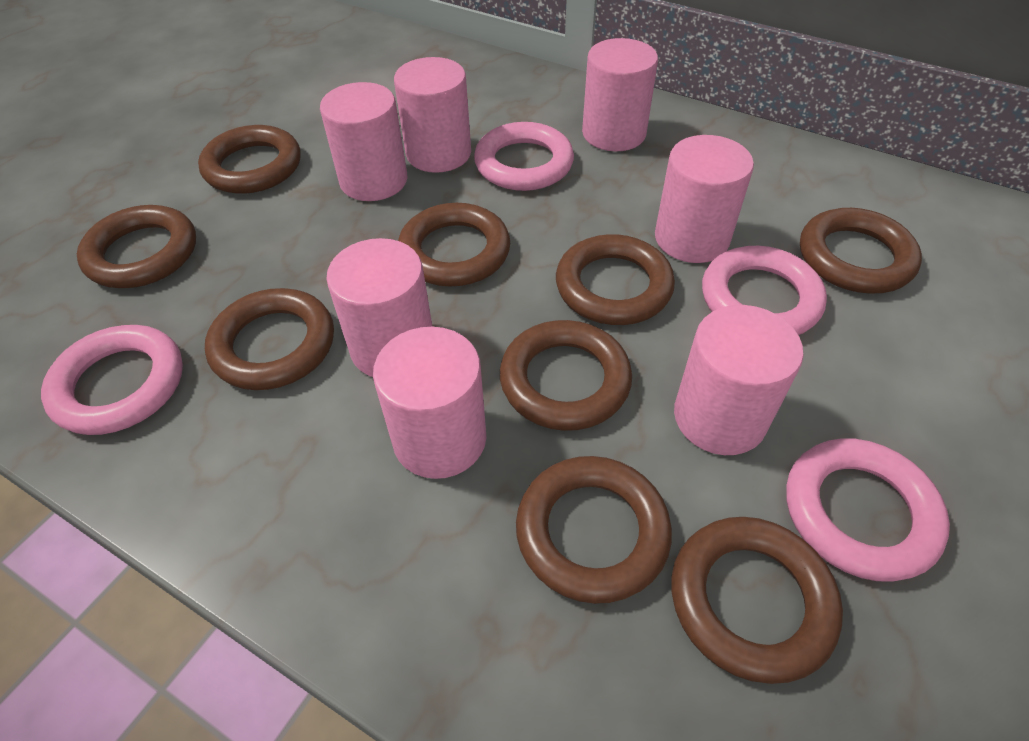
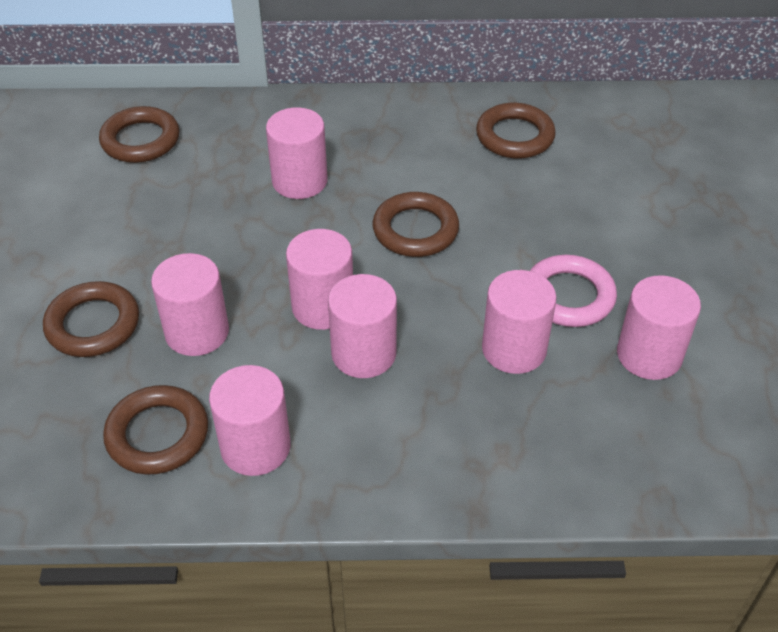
brown ring: 9 -> 5
pink ring: 4 -> 1

